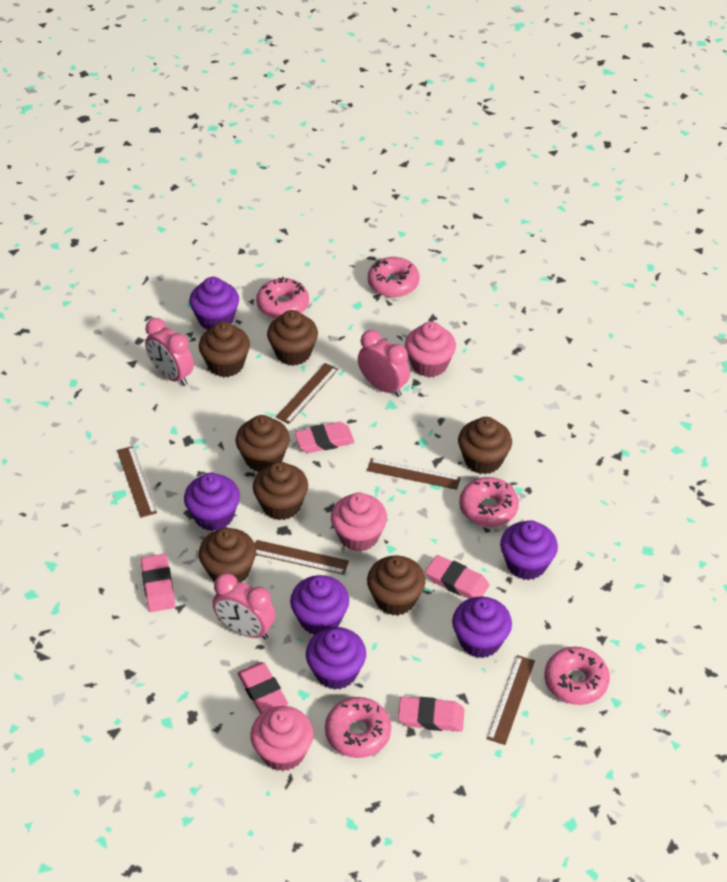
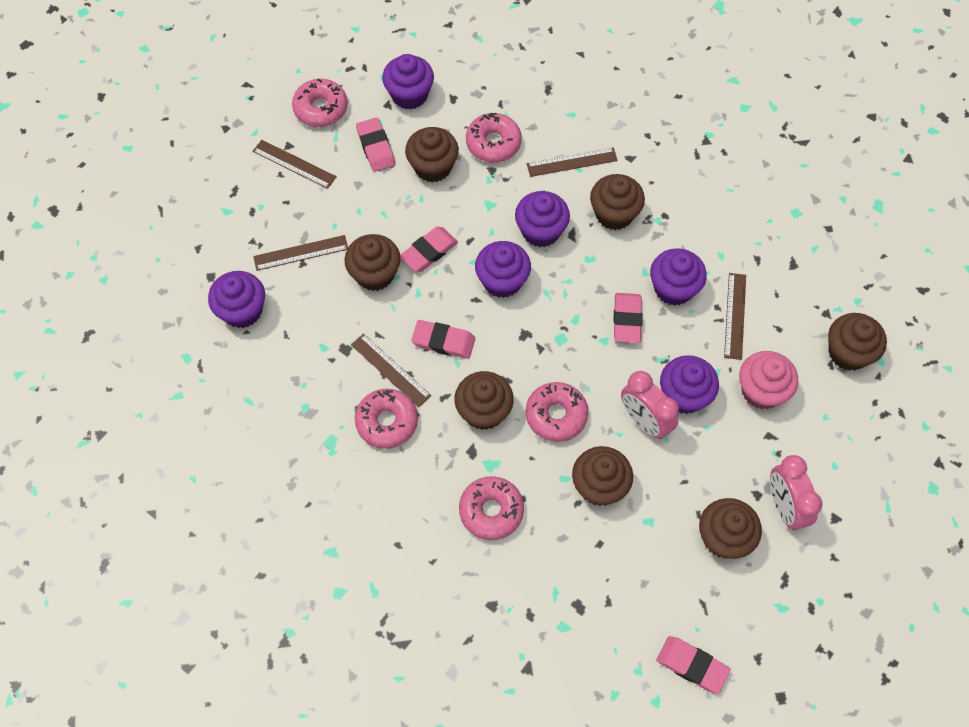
pink clock: 3 -> 2
pink cupcake: 3 -> 1

